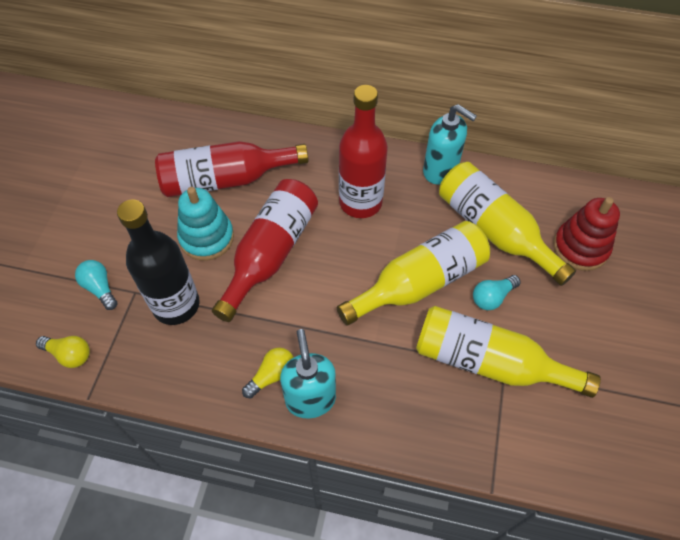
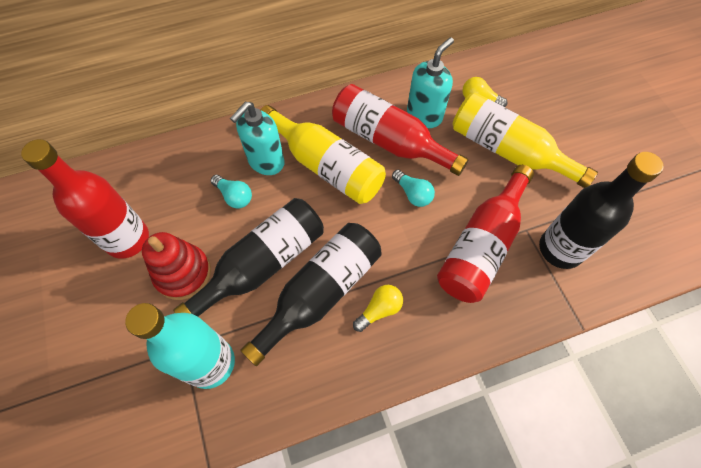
black bottle: 1 -> 3
turquoise bottle: 0 -> 1
turquoise stacking toy: 1 -> 0
yellow bottle: 3 -> 2

